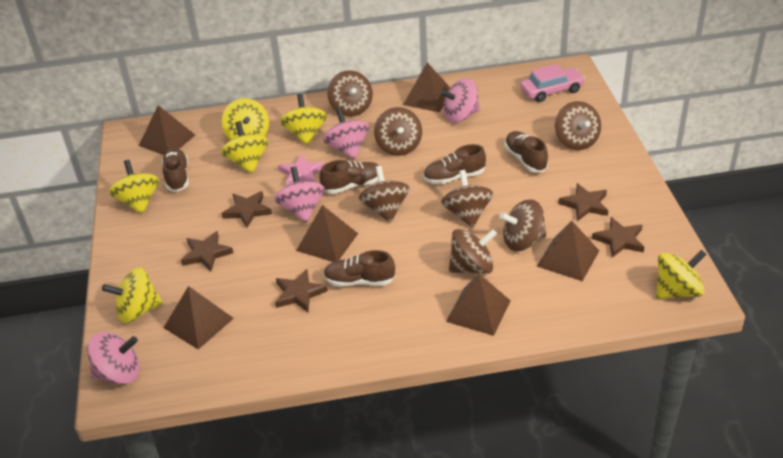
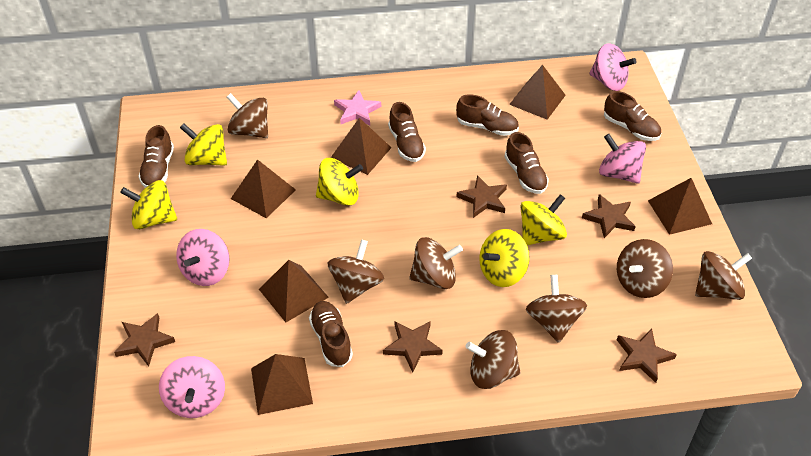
brown shoe: 5 -> 6
pink car: 1 -> 0
yellow spinning top: 6 -> 5

